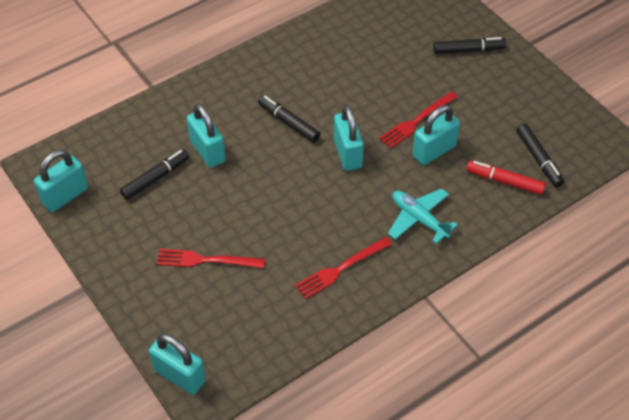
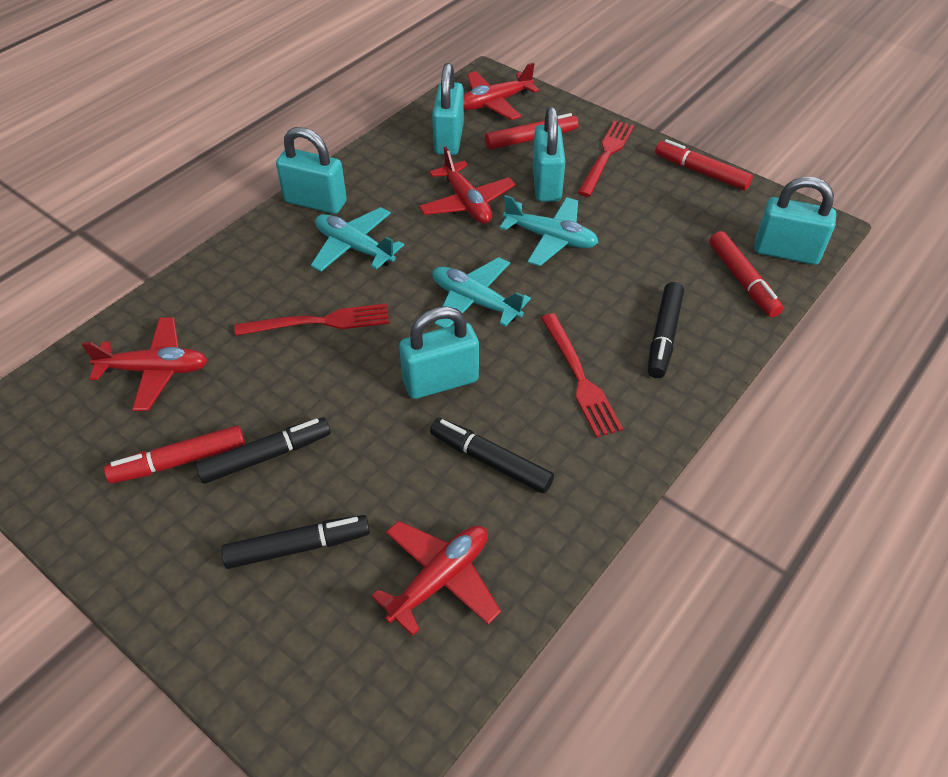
red marker: 1 -> 4
red plane: 0 -> 4
turquoise plane: 1 -> 3

